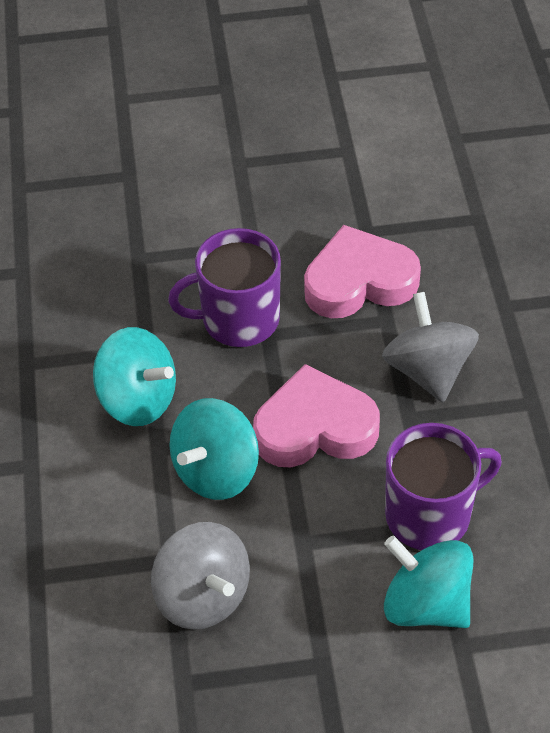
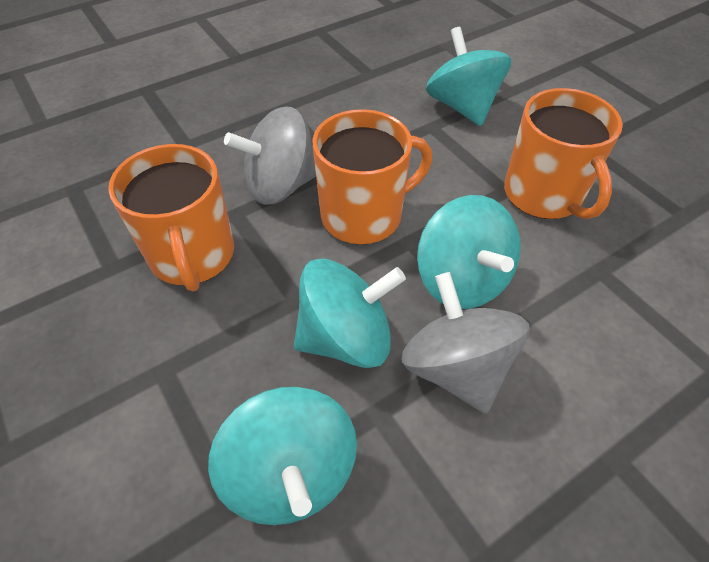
orange mug: 0 -> 3
pink heart: 2 -> 0
purple mug: 2 -> 0
turquoise spinning top: 3 -> 4

